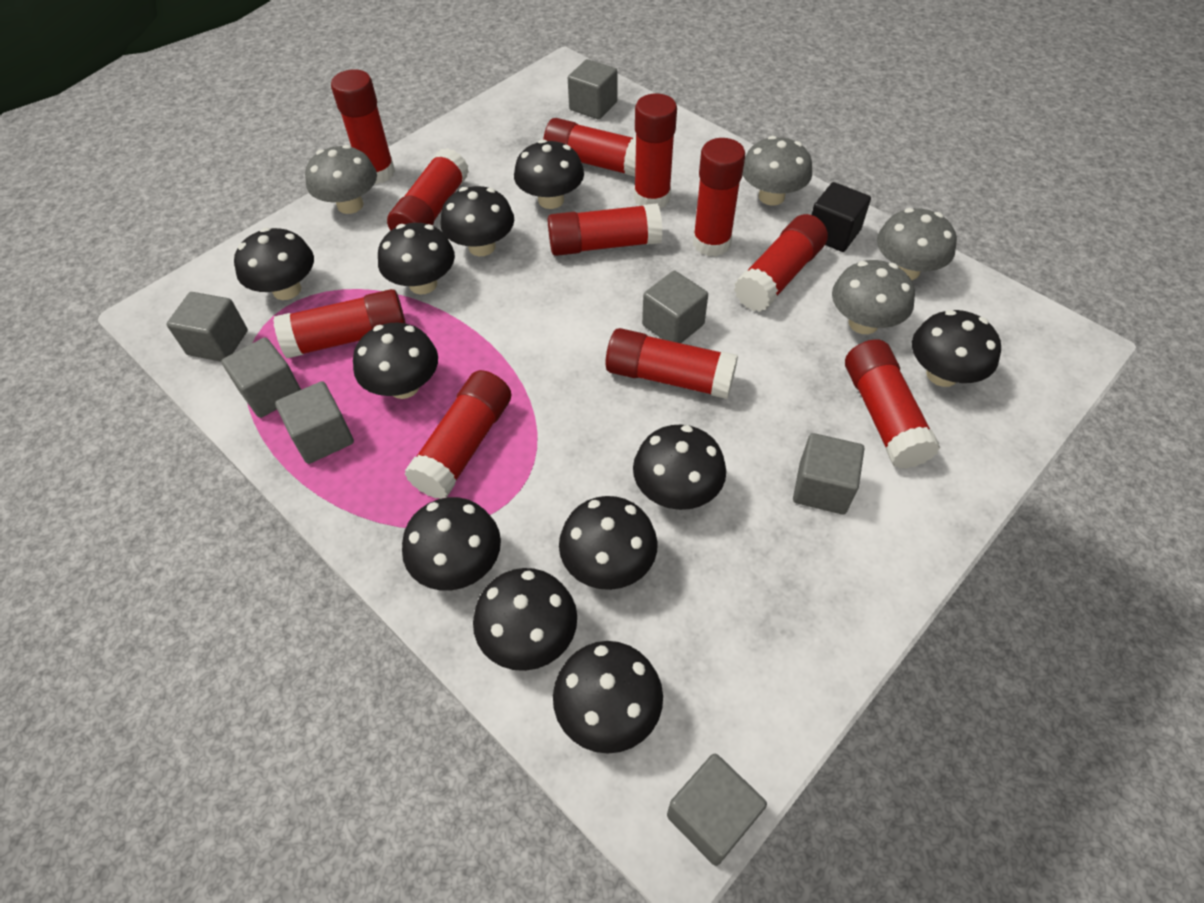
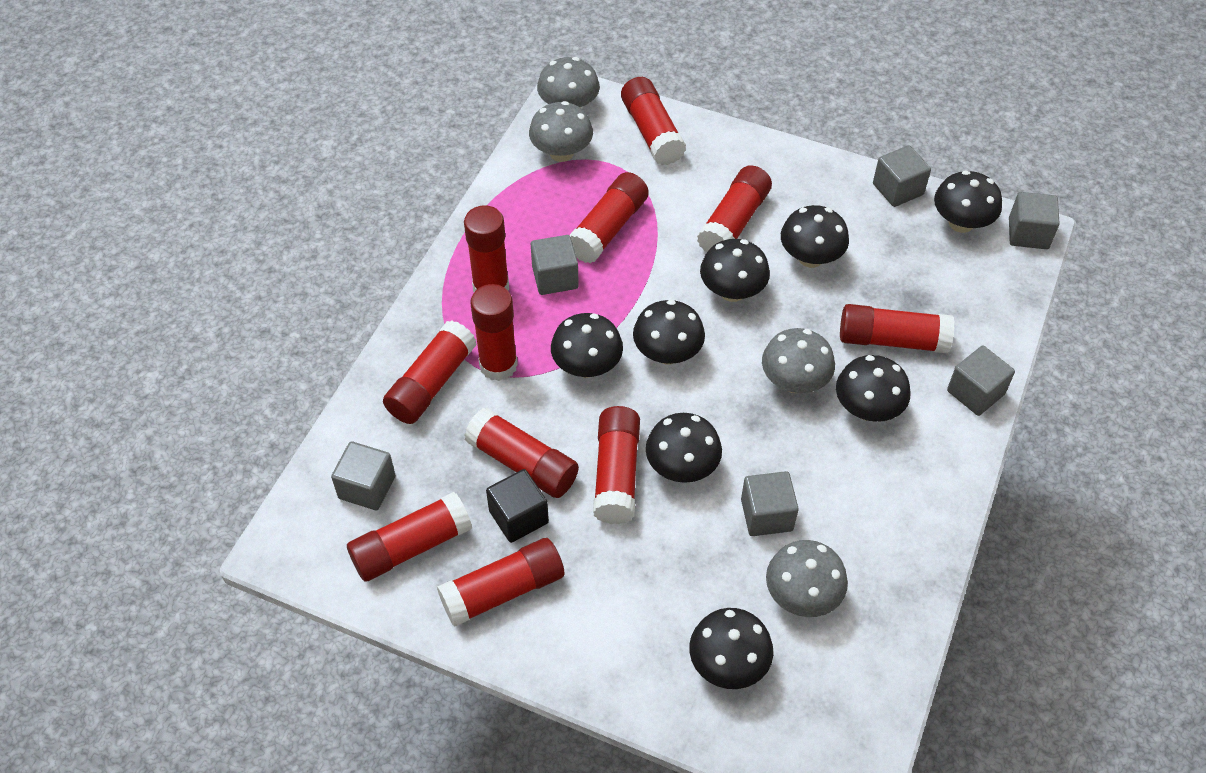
black mushroom: 11 -> 8
grey cube: 7 -> 6

